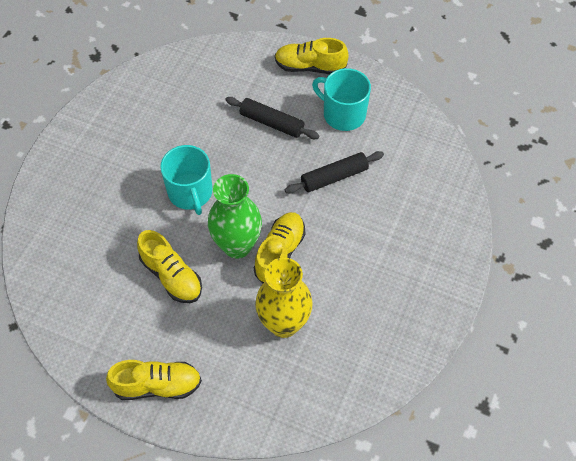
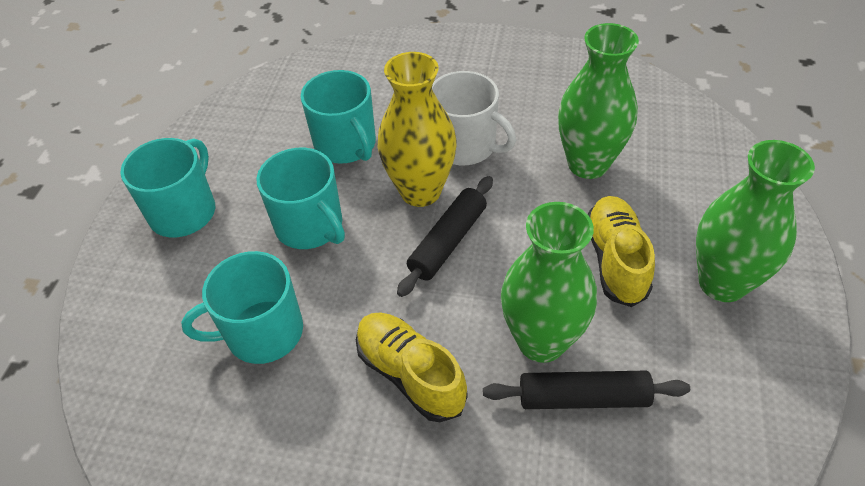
green vase: 1 -> 3
turquoise mug: 2 -> 4
white mug: 0 -> 1
yellow shoe: 4 -> 2

